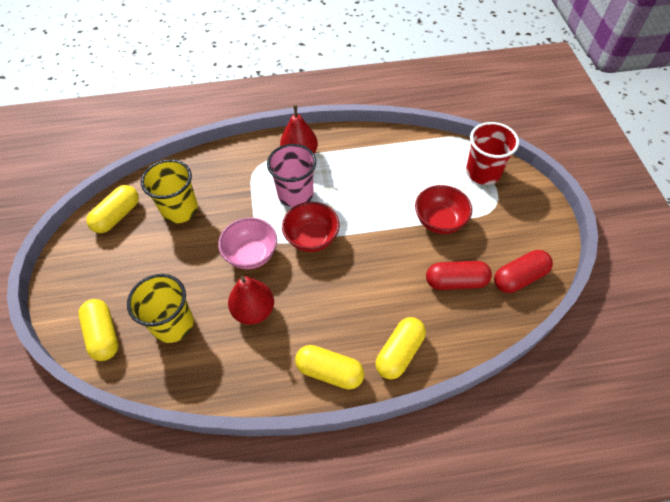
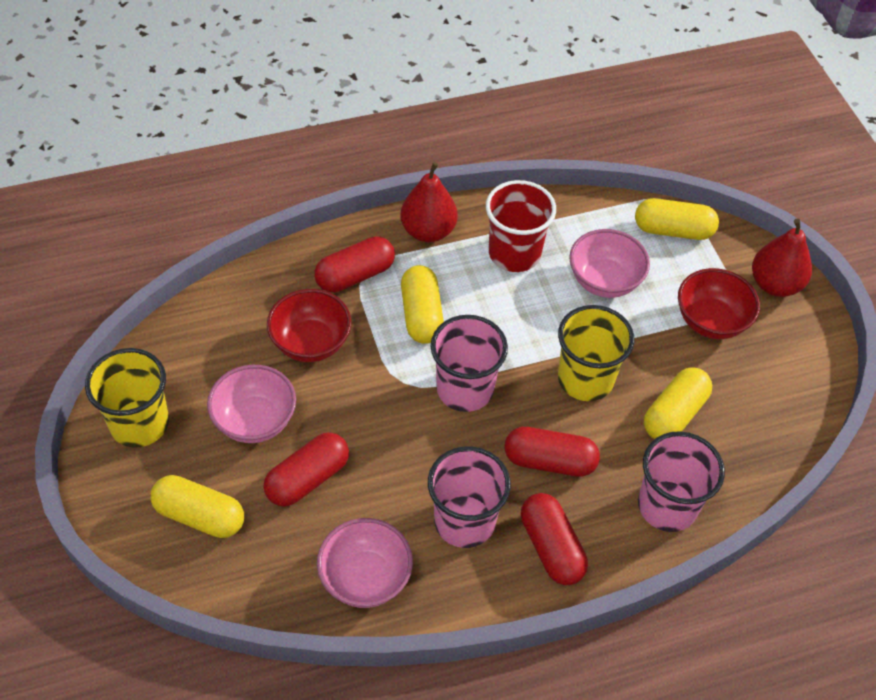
pink bowl: 1 -> 3
pink cup: 1 -> 3
red capsule: 2 -> 4

